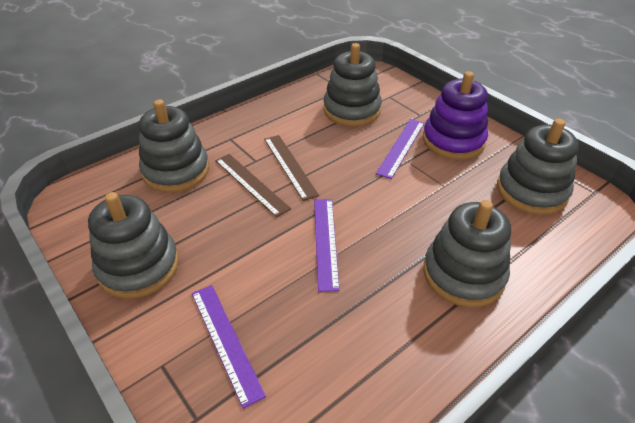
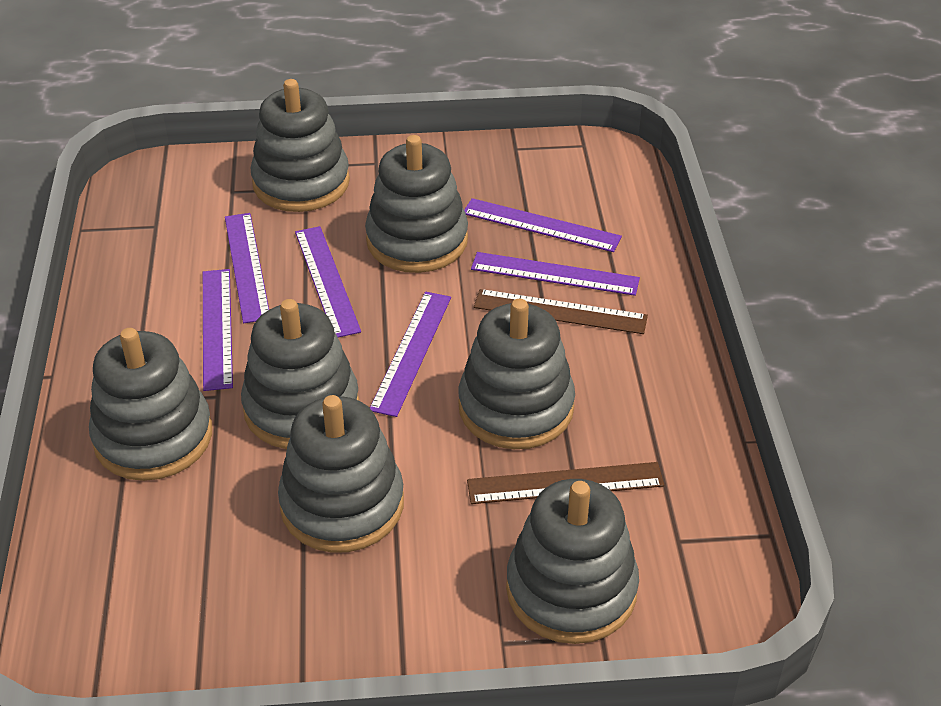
grey stacking toy: 5 -> 7
purple ruler: 3 -> 6
purple stacking toy: 1 -> 0

